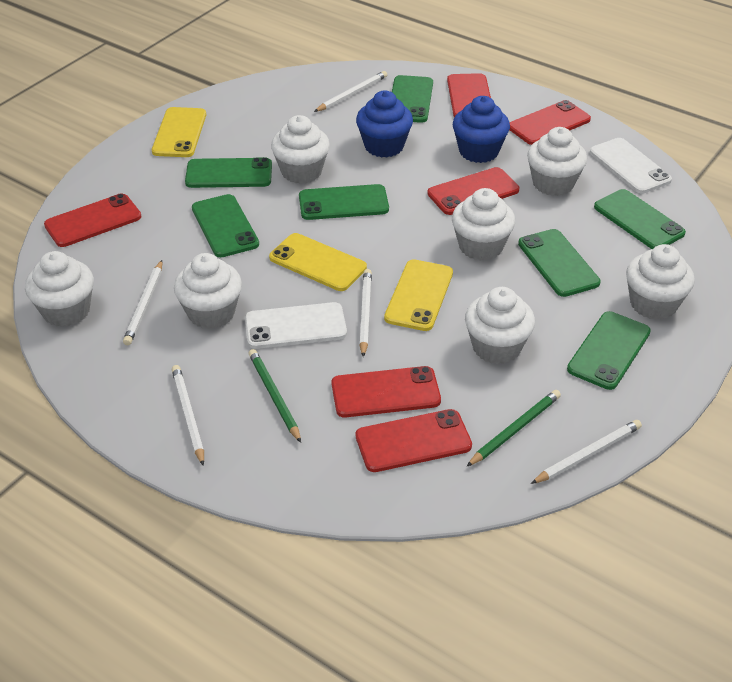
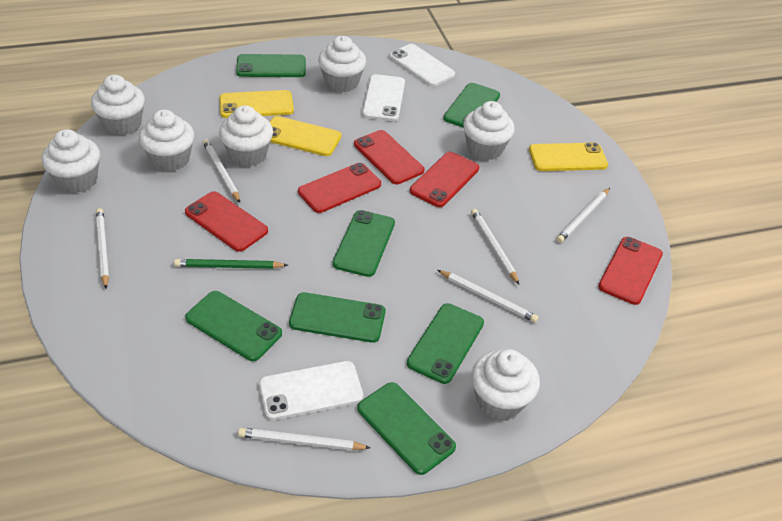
blue cupcake: 2 -> 0
green pencil: 2 -> 1
red phone: 6 -> 5
white pencil: 5 -> 6
white phone: 2 -> 3

